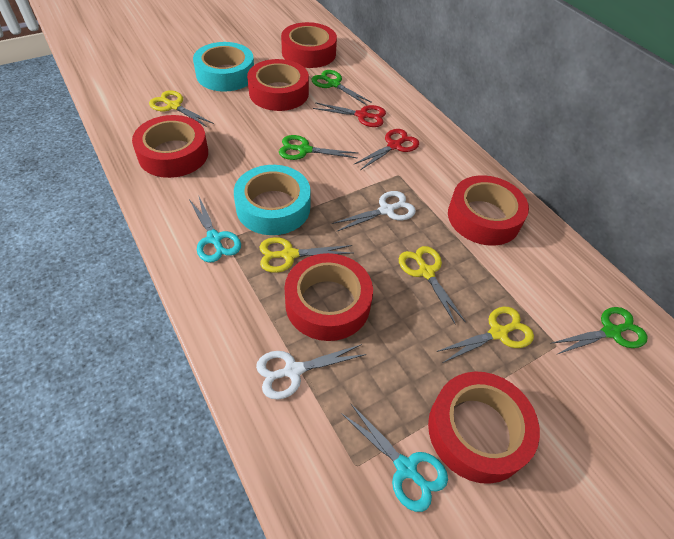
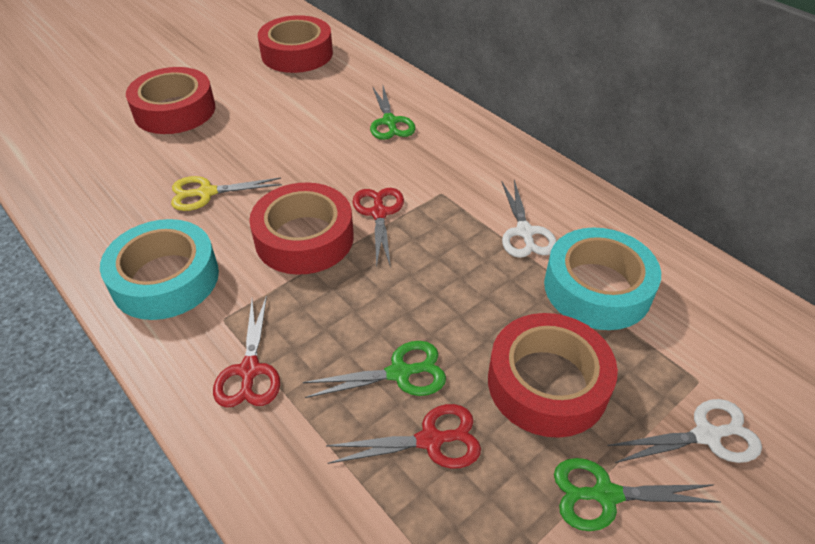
red scissors: 2 -> 3
red tape: 6 -> 4
turquoise scissors: 2 -> 0
yellow scissors: 4 -> 1

